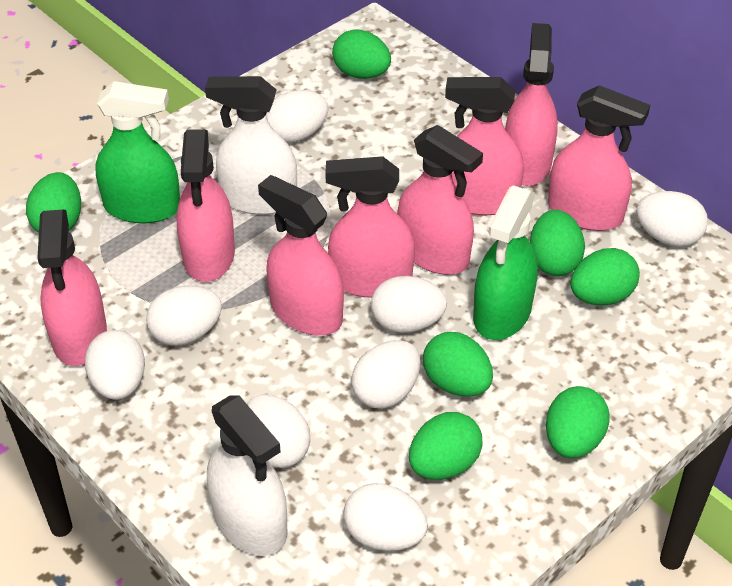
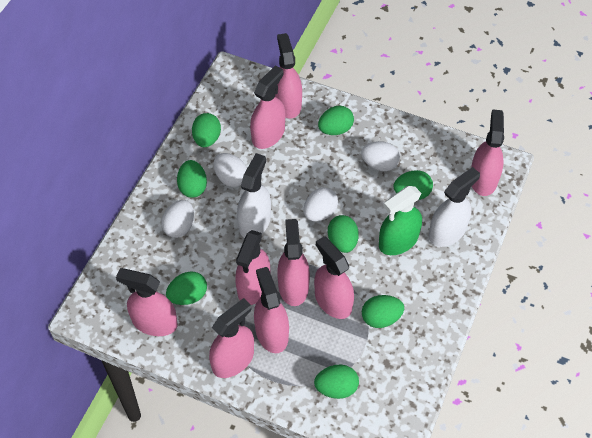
green egg: 7 -> 8
green spray bottle: 2 -> 1
pink spray bottle: 8 -> 9
white egg: 8 -> 4

